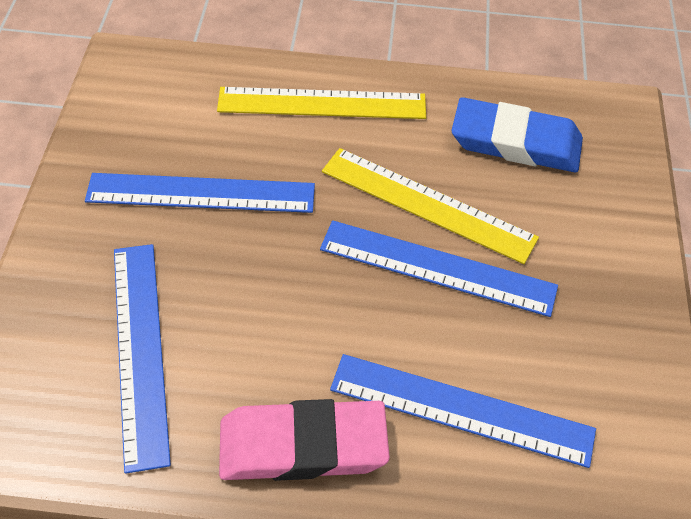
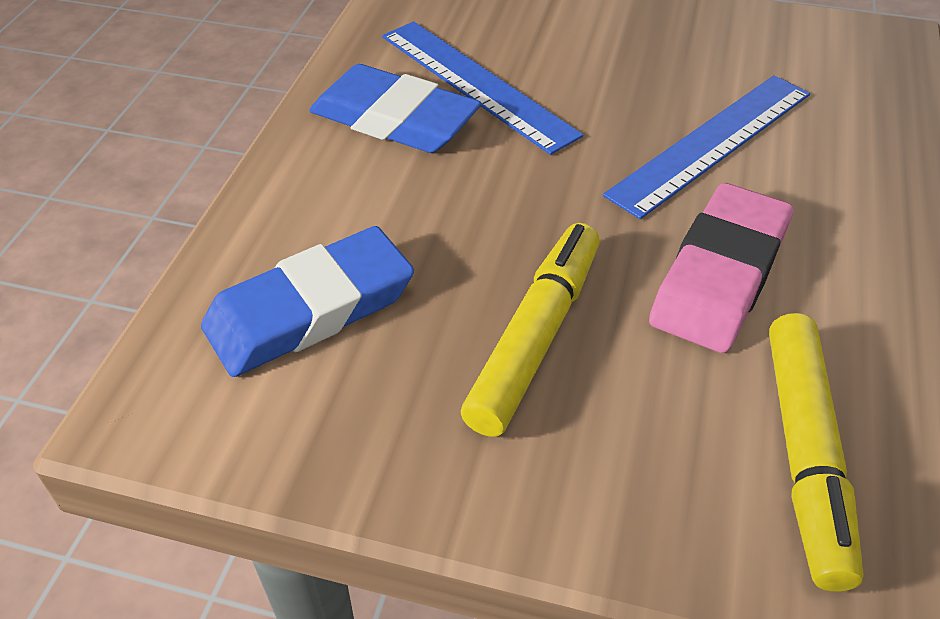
blue eraser: 1 -> 2
blue ruler: 4 -> 2
yellow marker: 0 -> 2
yellow ruler: 2 -> 0

